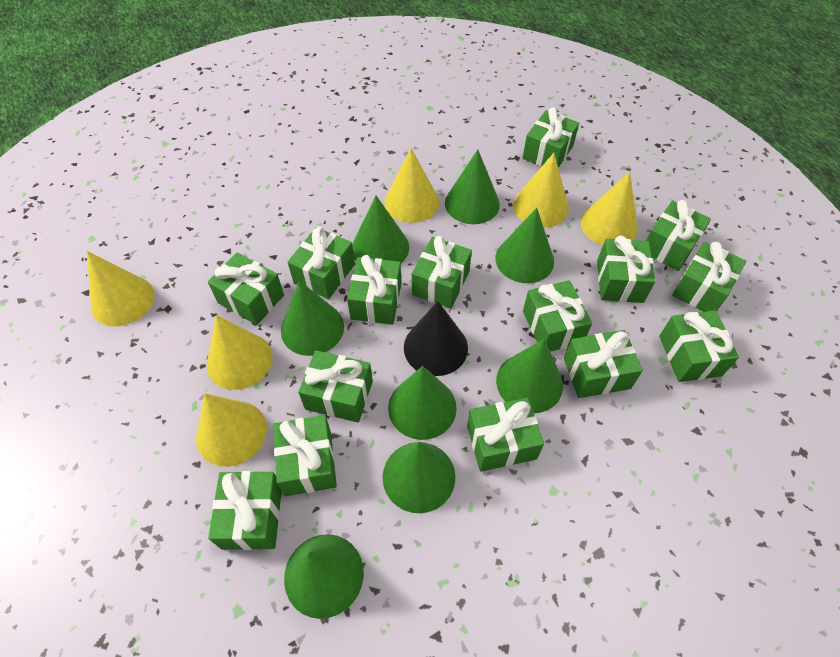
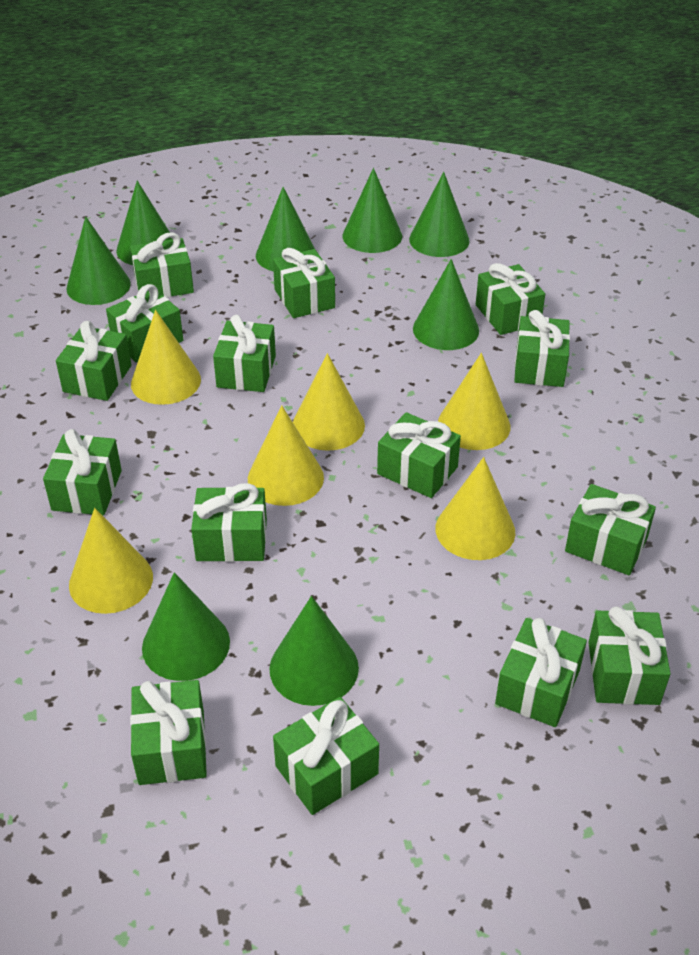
black cone: 1 -> 0

